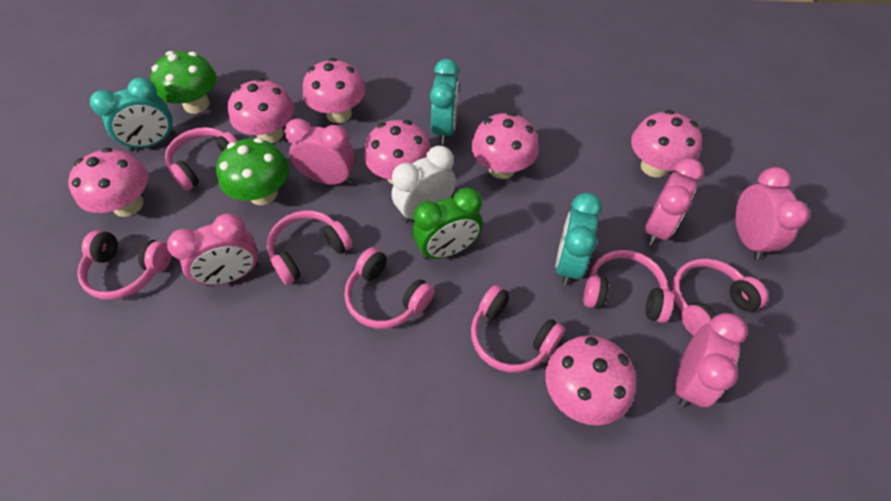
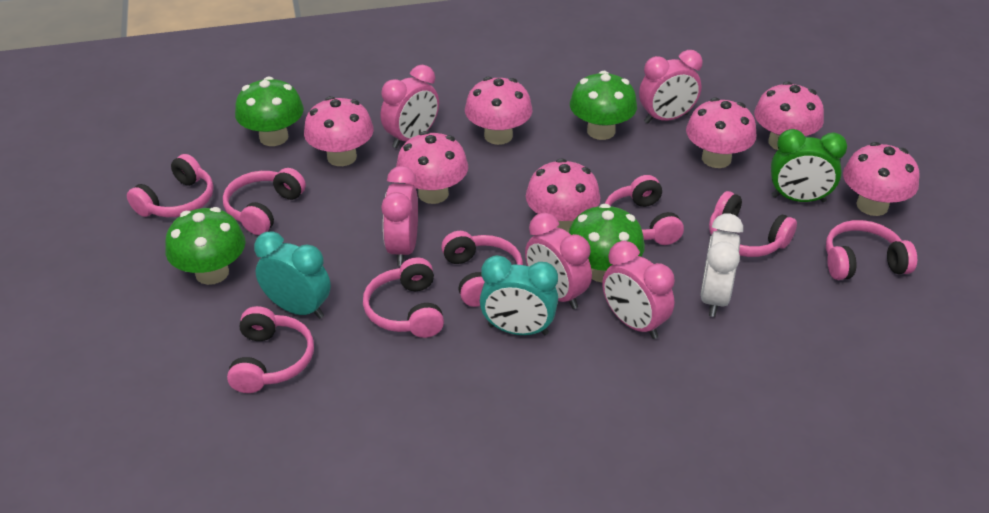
green mushroom: 2 -> 4
pink headphones: 7 -> 8
turquoise clock: 3 -> 2

